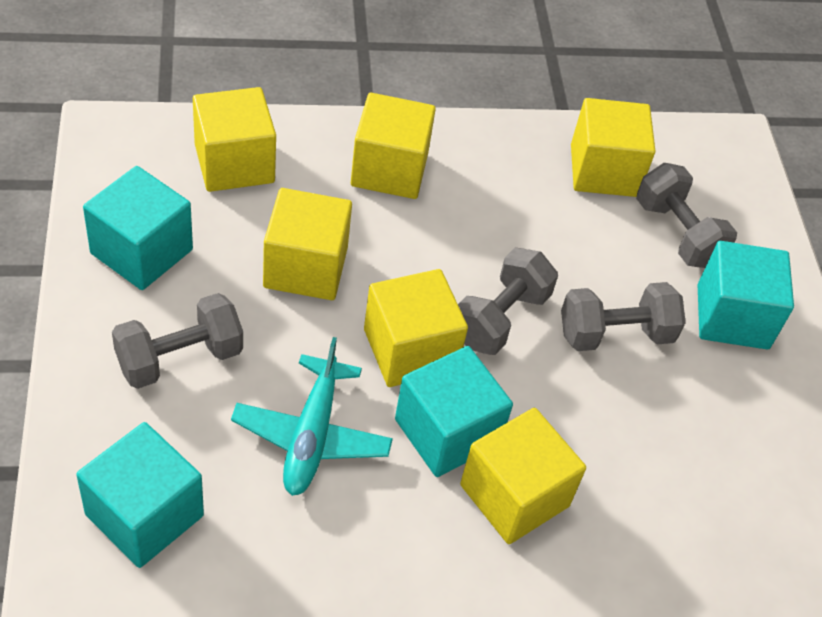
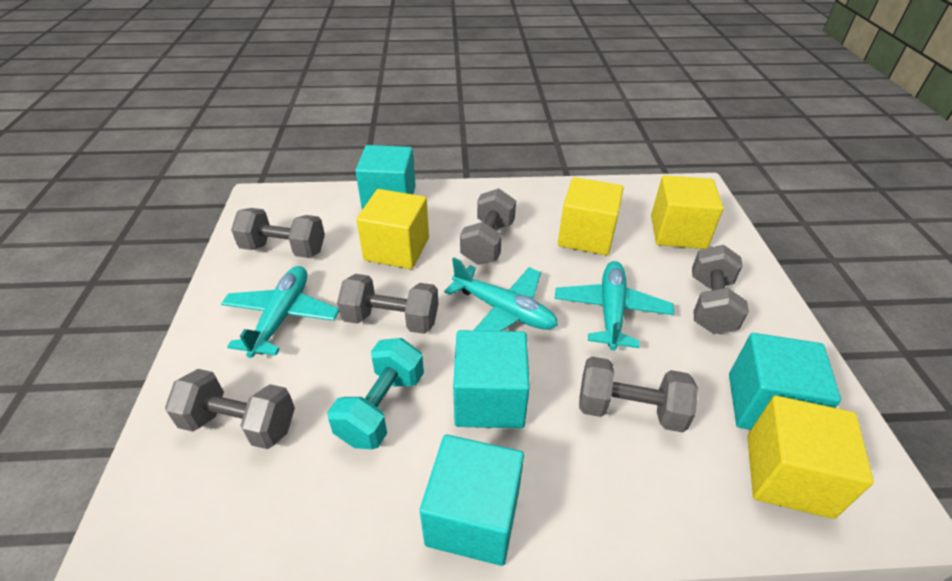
grey dumbbell: 4 -> 6
turquoise dumbbell: 0 -> 1
turquoise plane: 1 -> 3
yellow cube: 6 -> 4

